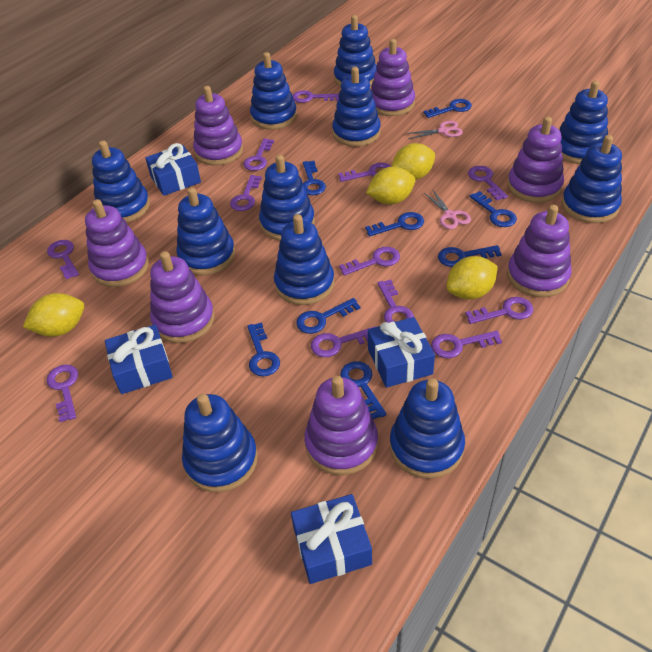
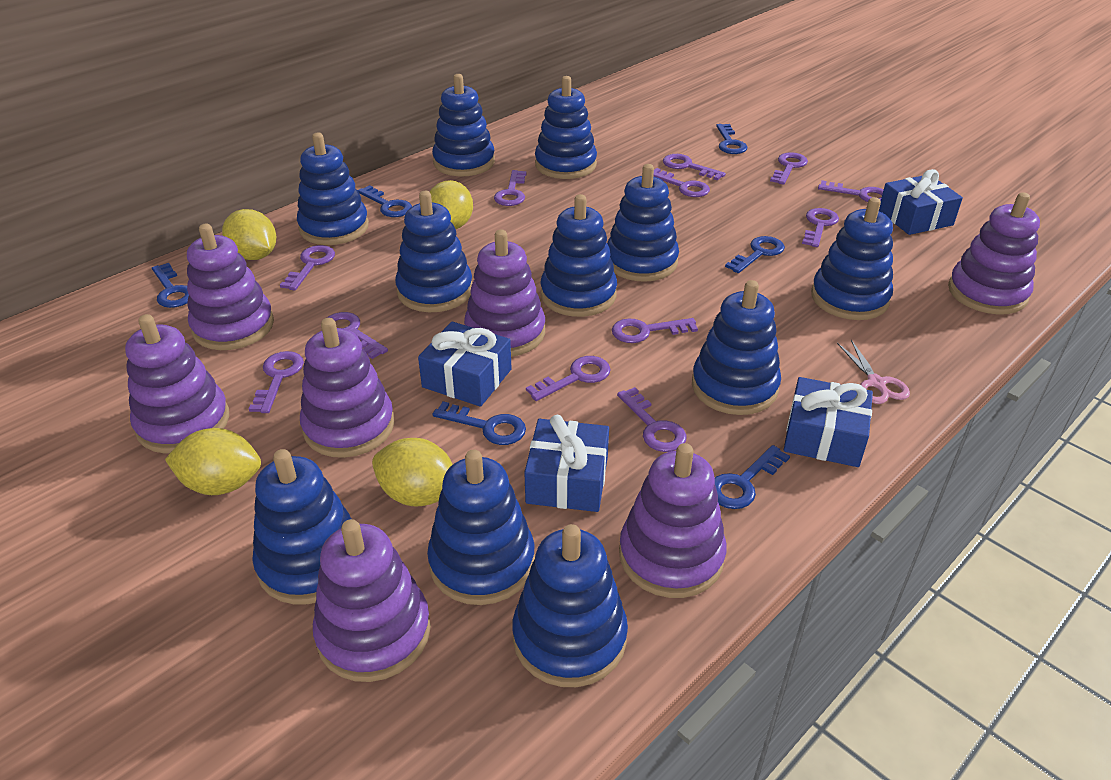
blue key: 8 -> 6
pink scissors: 2 -> 1

